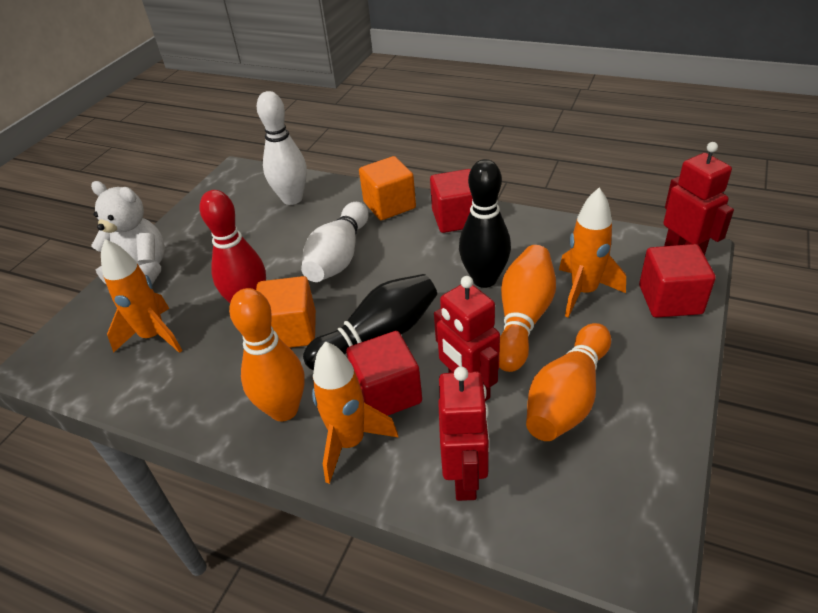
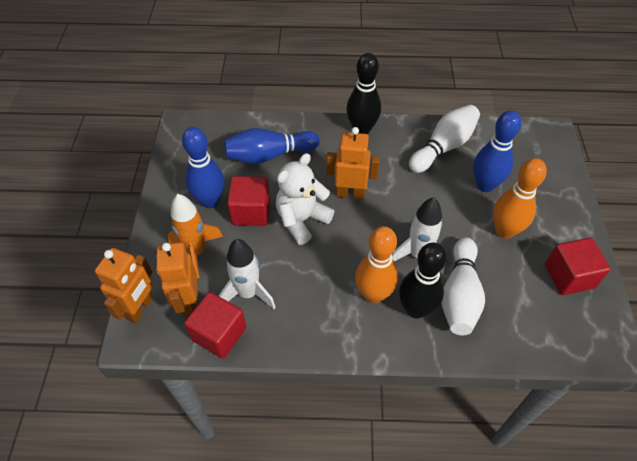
blue bowling pin: 0 -> 3
orange bowling pin: 3 -> 2
orange cube: 2 -> 0
orange robot: 0 -> 3
orange rocket: 3 -> 1
red bowling pin: 1 -> 0
red robot: 3 -> 0
white rocket: 0 -> 2

